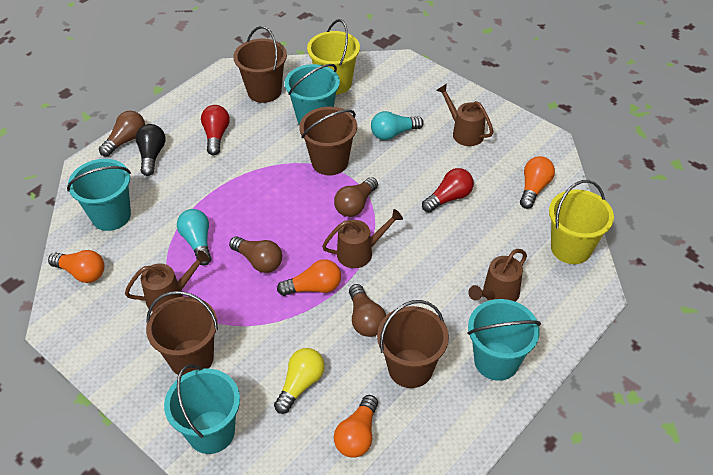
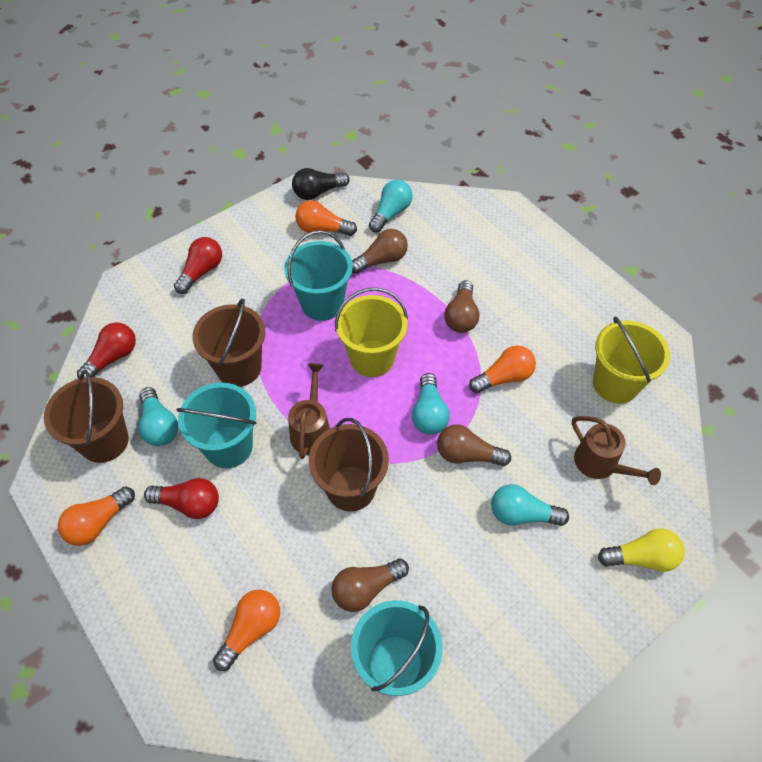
brown bucket: 4 -> 3
brown watering can: 4 -> 2
red light bulb: 2 -> 3
turquoise bucket: 4 -> 3
turquoise light bulb: 2 -> 4

